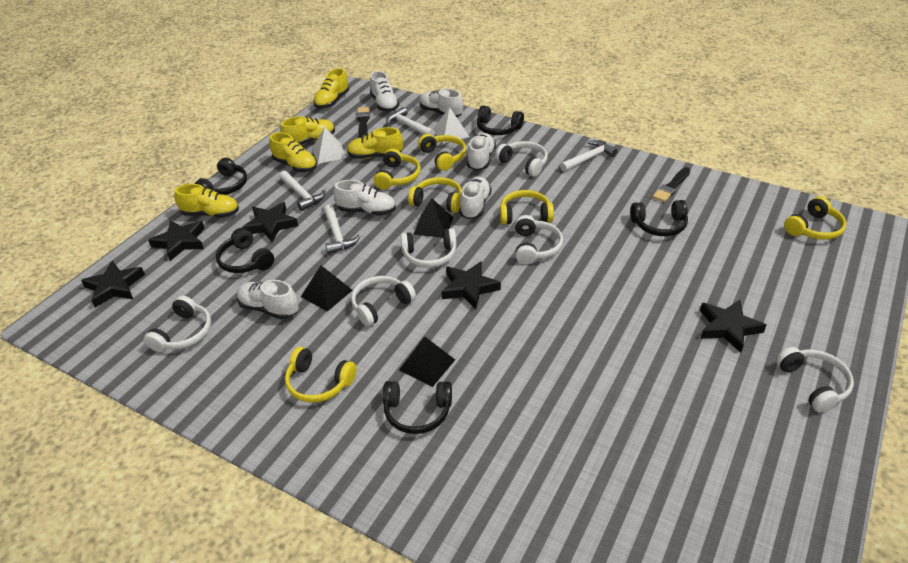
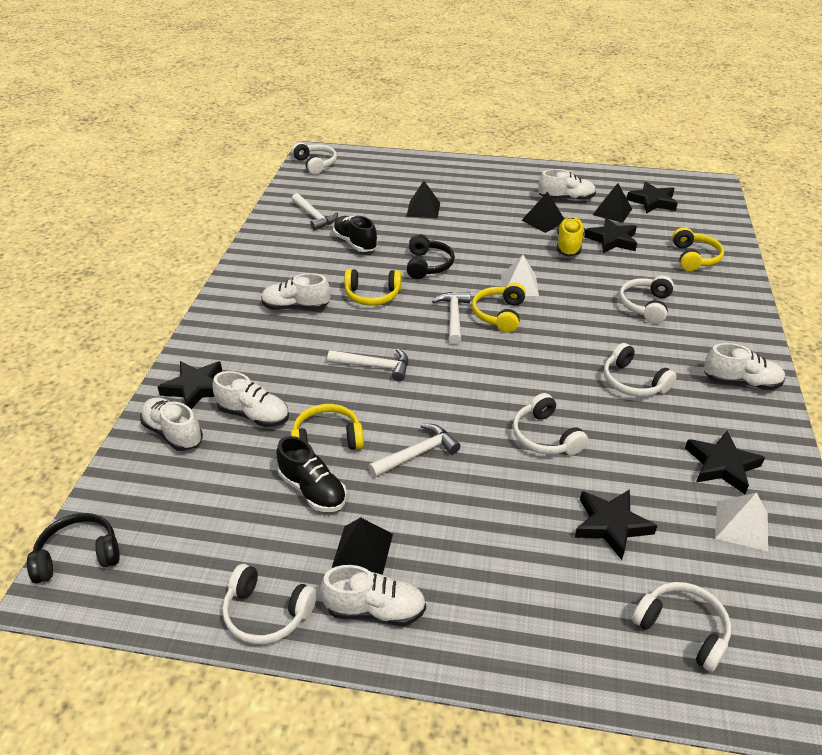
black brush: 2 -> 0
black headphones: 5 -> 2
black pyramid: 3 -> 4
black shoe: 0 -> 2
yellow headphones: 6 -> 4
yellow shoe: 5 -> 1

